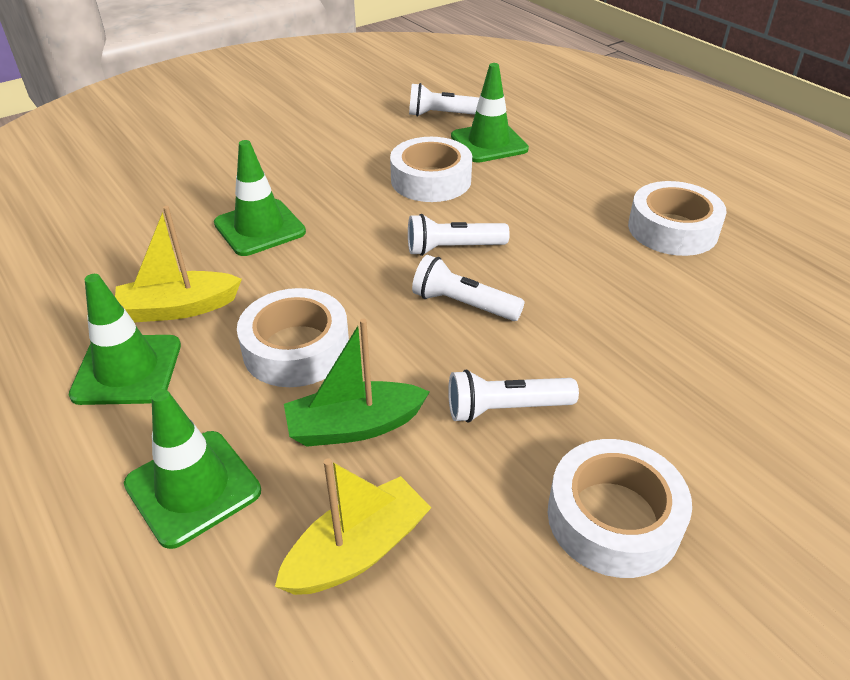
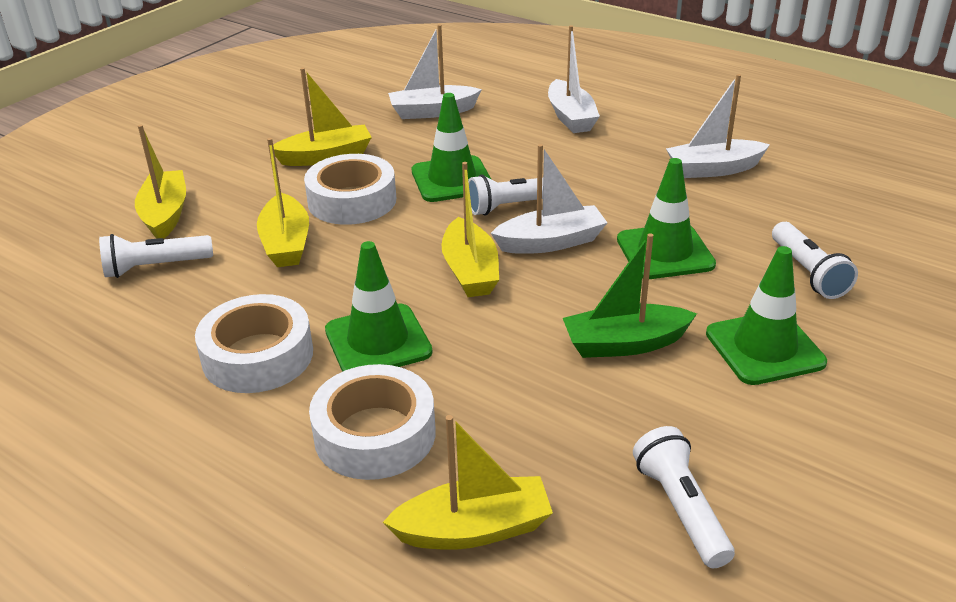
white boat: 0 -> 4
white tape: 4 -> 3
yellow boat: 2 -> 5

